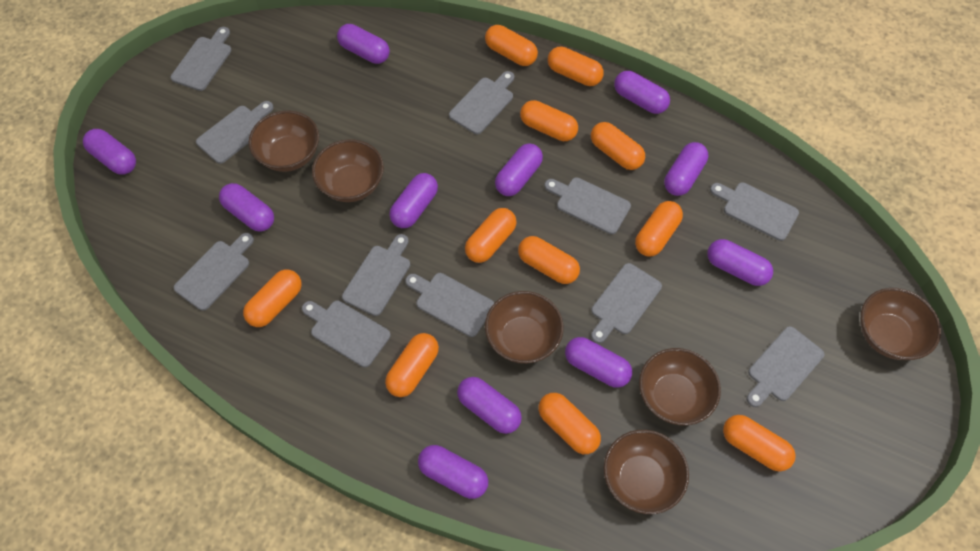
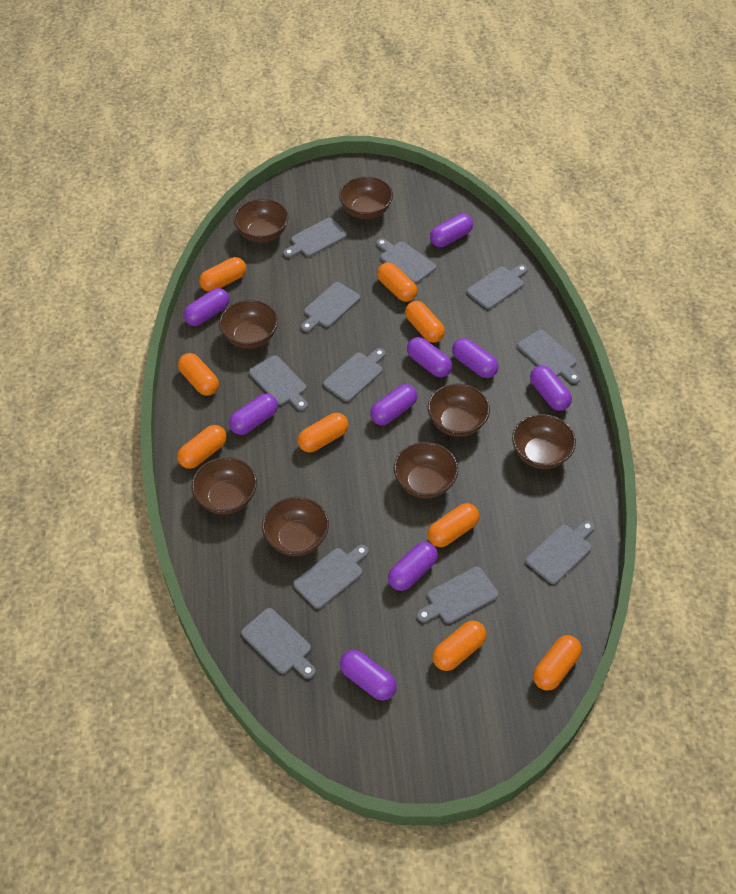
brown bowl: 6 -> 8
orange capsule: 11 -> 9
purple capsule: 11 -> 9

